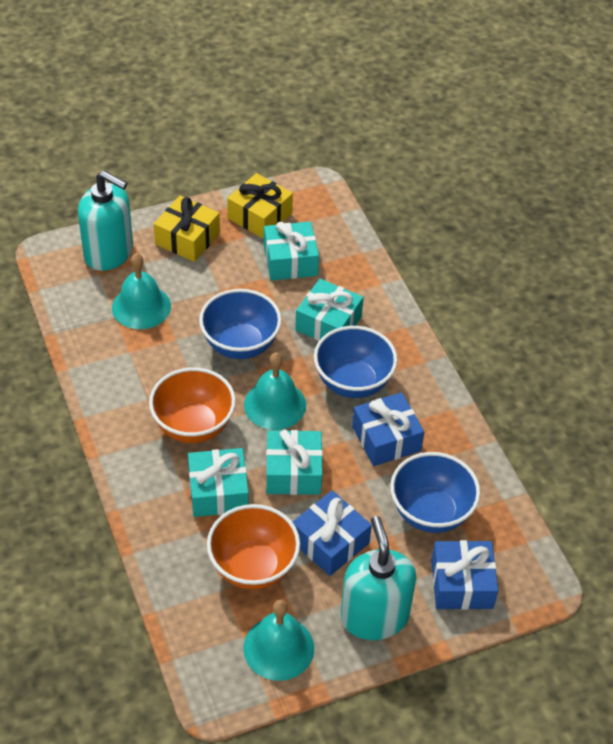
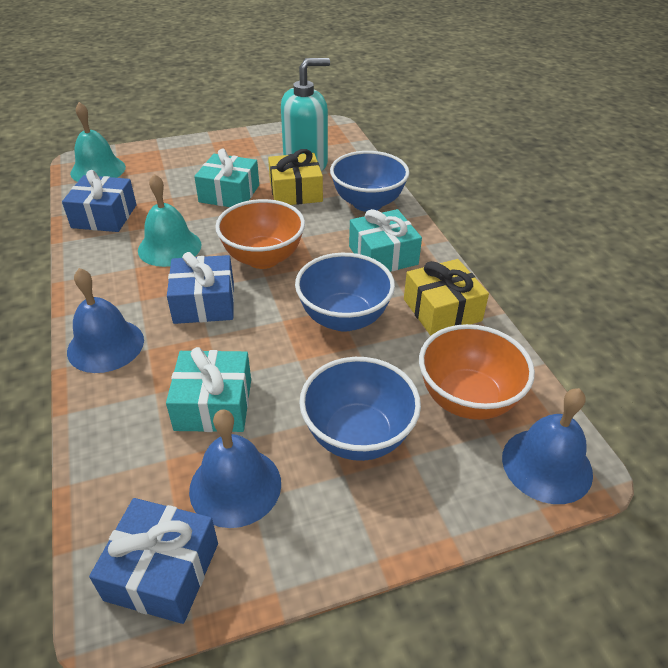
blue bell: 0 -> 3
turquoise bell: 3 -> 2
turquoise gift: 4 -> 3
turquoise soap dispenser: 2 -> 1

